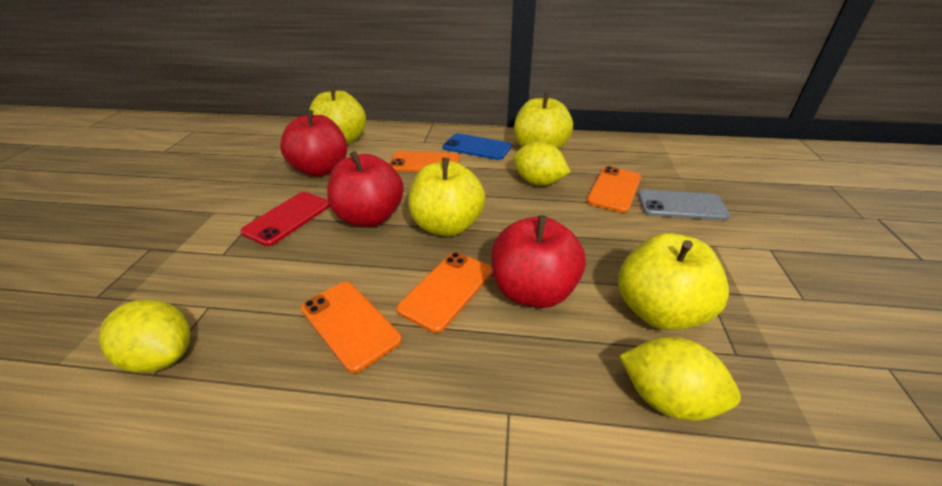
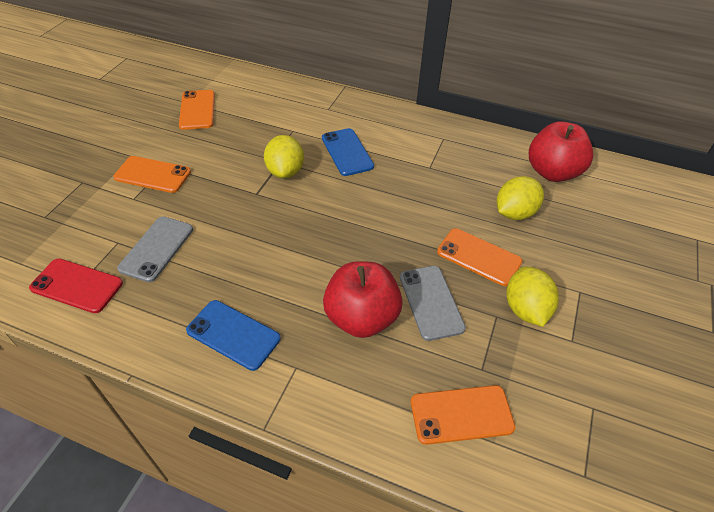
blue phone: 1 -> 2
grey phone: 1 -> 2
red apple: 3 -> 2
yellow apple: 4 -> 0

